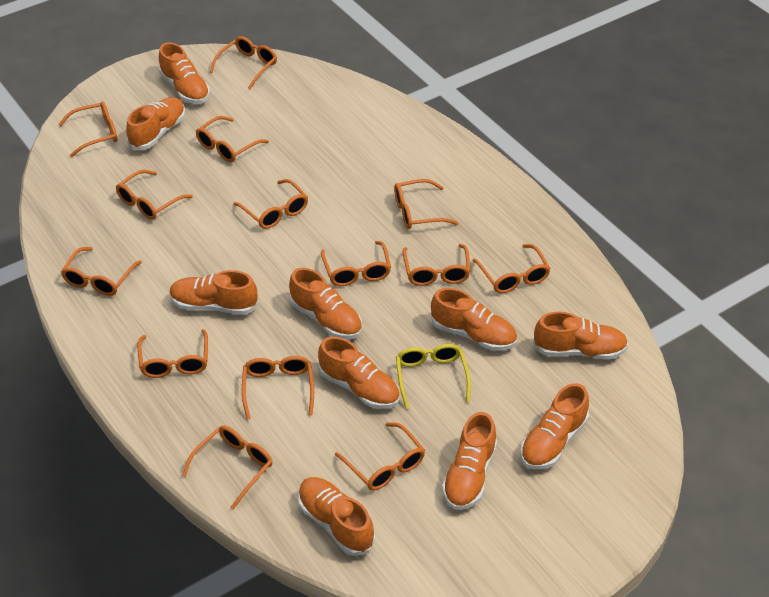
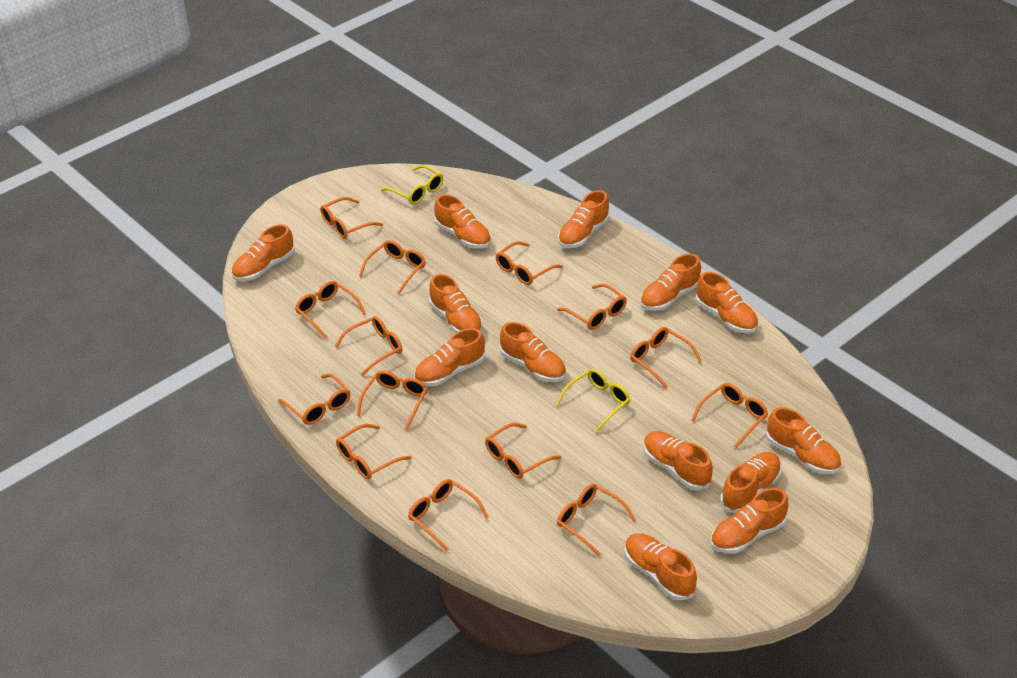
orange shoe: 10 -> 13
yellow glasses: 1 -> 2

